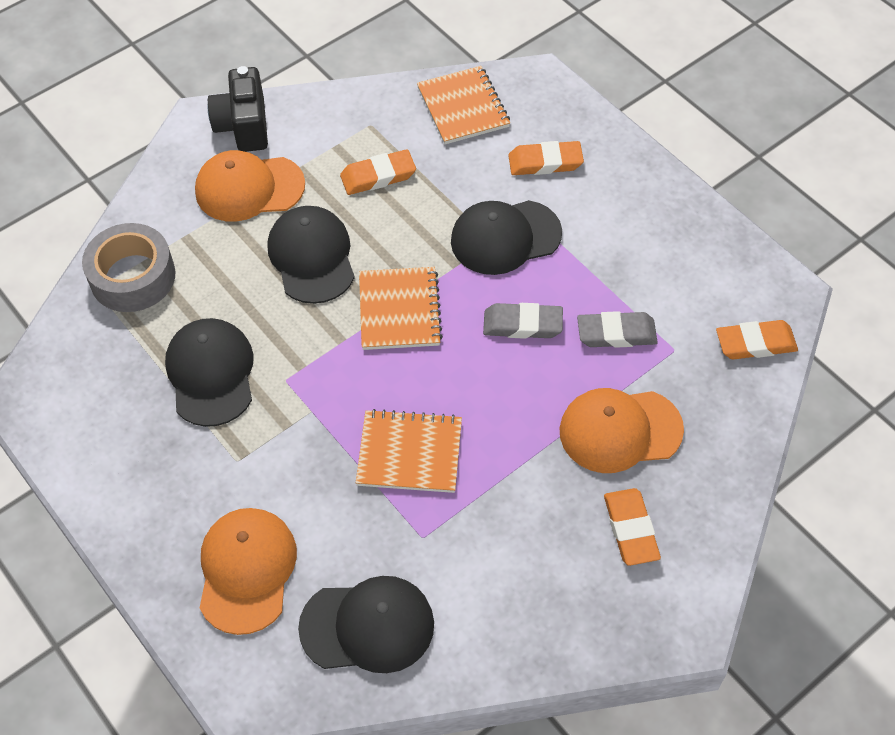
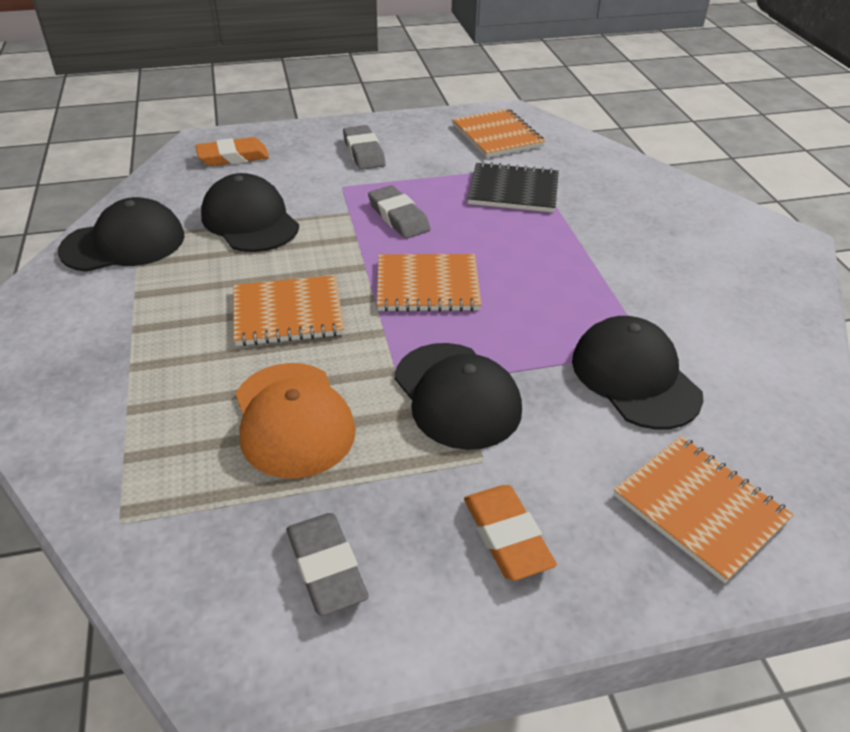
black camera: 1 -> 0
black notebook: 0 -> 1
grey eraser: 2 -> 3
grey tape: 1 -> 0
orange cap: 3 -> 1
orange eraser: 4 -> 2
orange notebook: 3 -> 4

